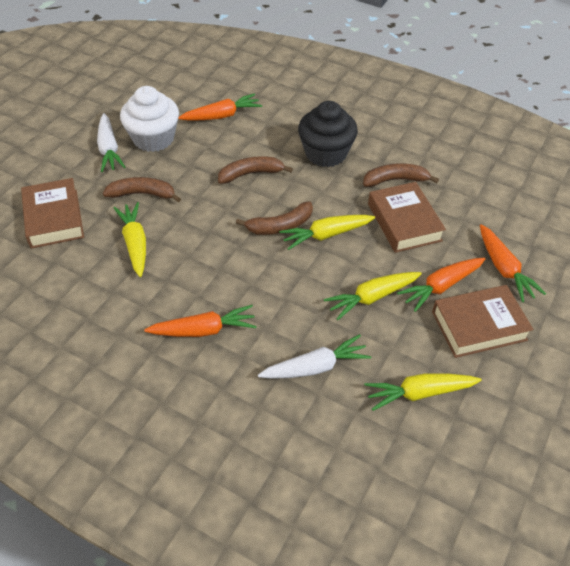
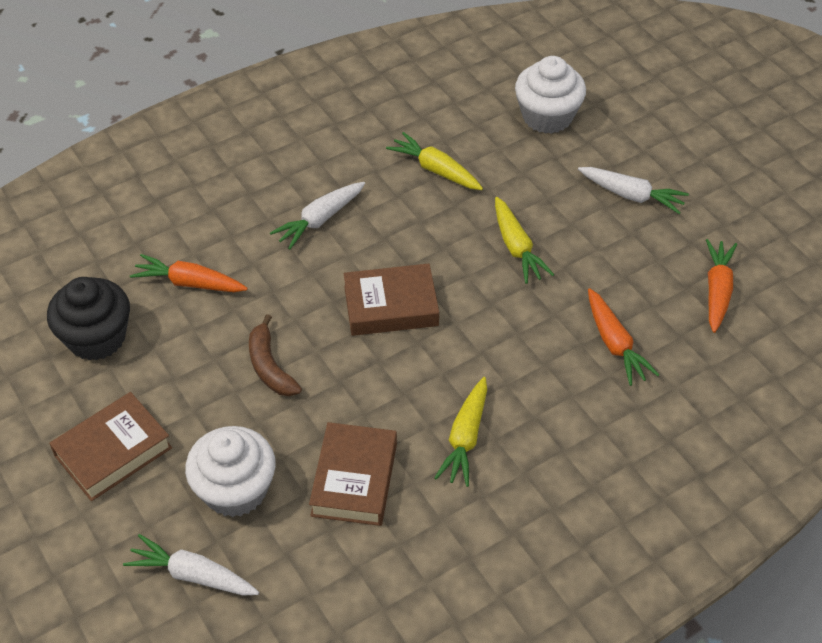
brown banana: 4 -> 1
orange carrot: 4 -> 3
white carrot: 2 -> 3
white cupcake: 1 -> 2
yellow carrot: 4 -> 3

